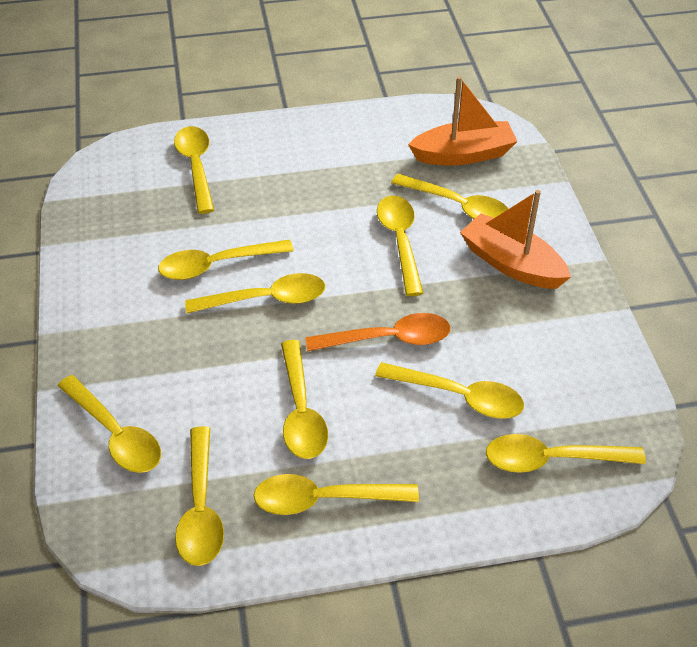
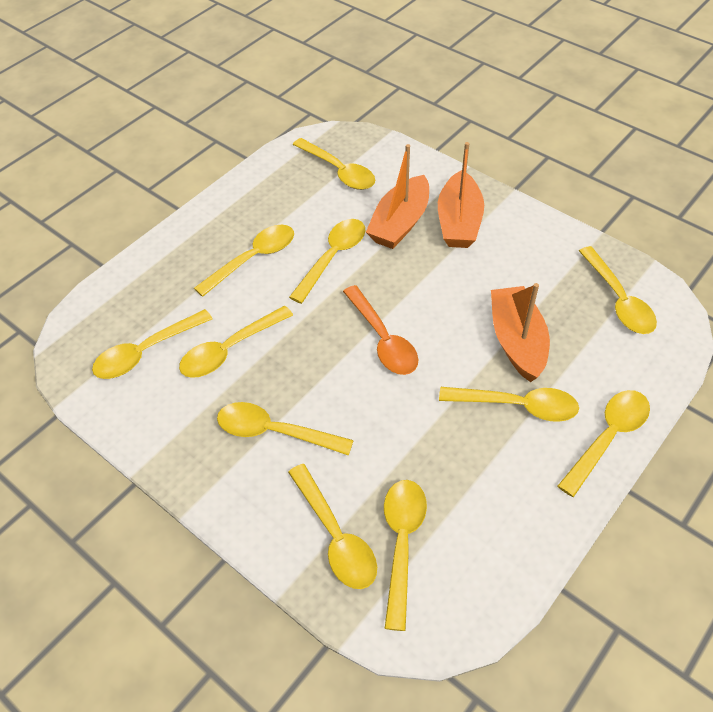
orange boat: 2 -> 3

